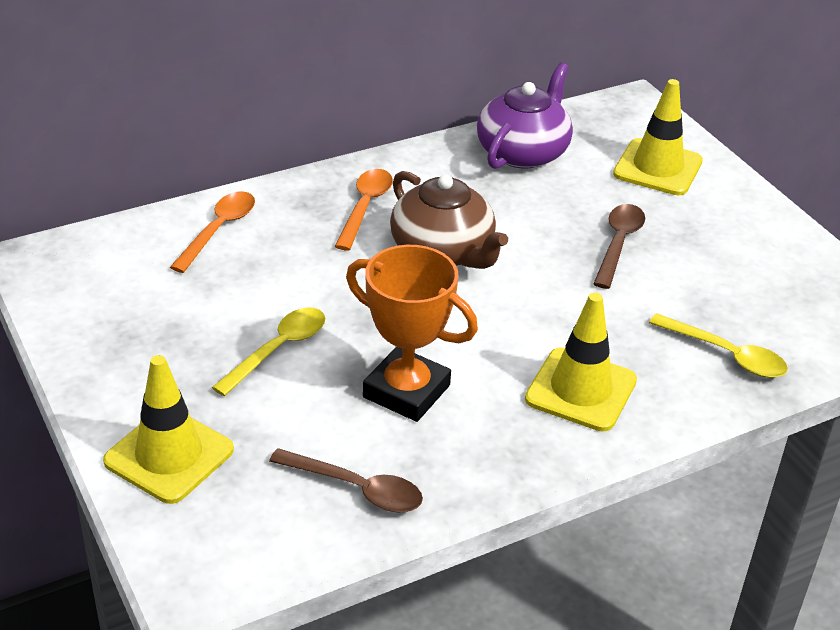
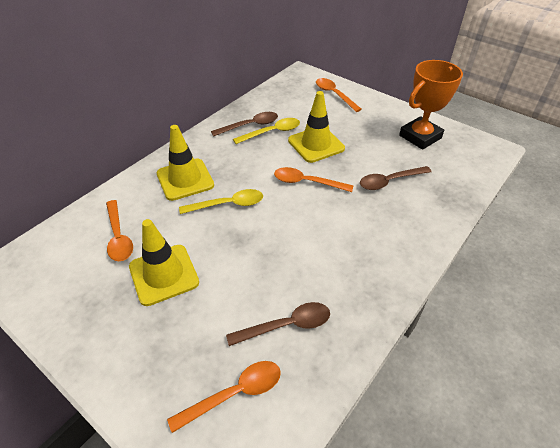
brown spoon: 2 -> 3
brown teapot: 1 -> 0
orange spoon: 2 -> 4
purple teapot: 1 -> 0

